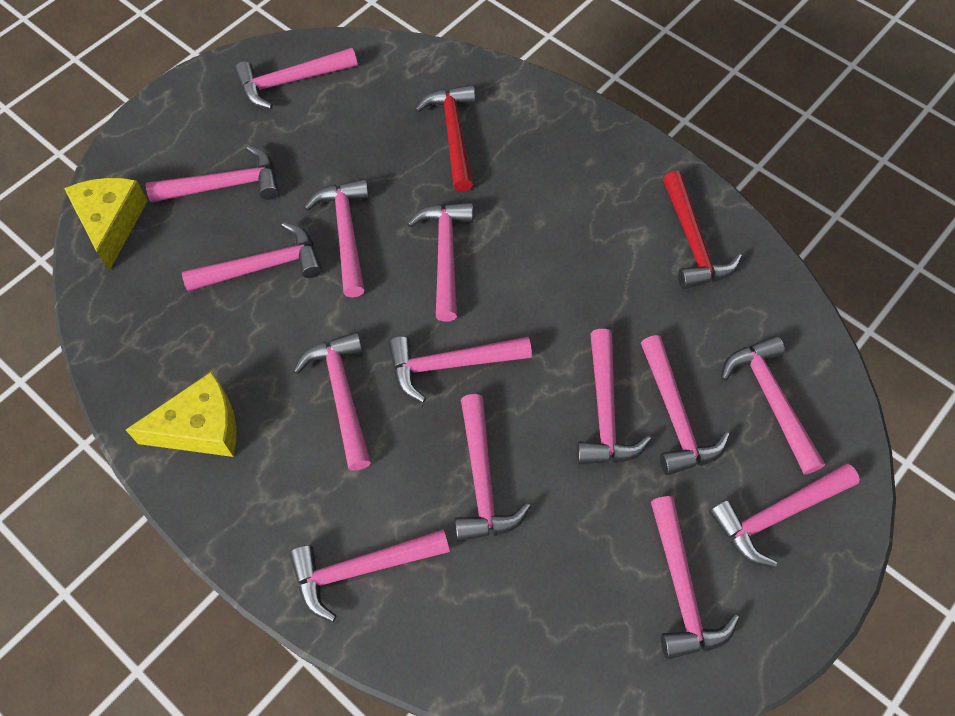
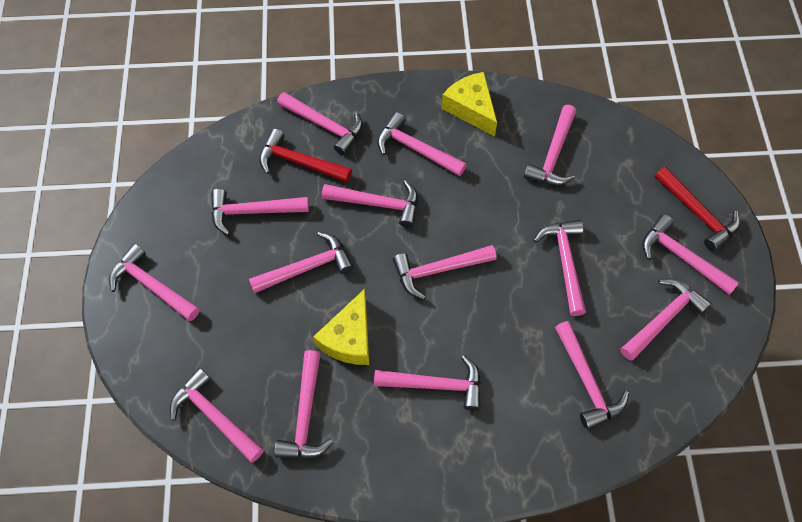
pink hammer: 14 -> 15

